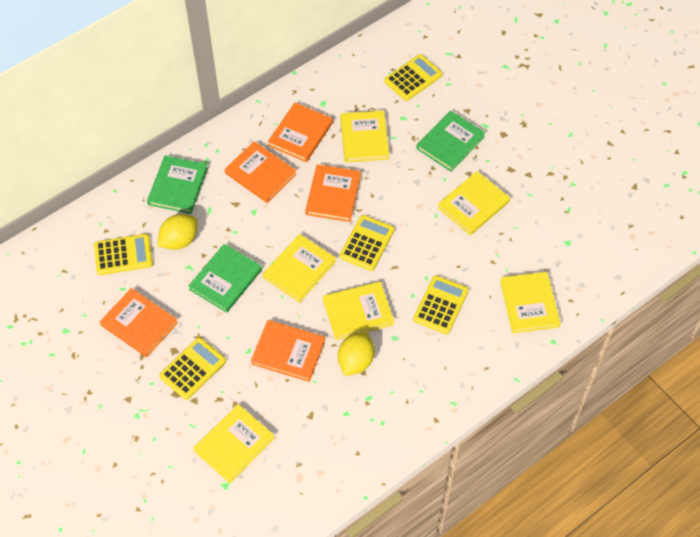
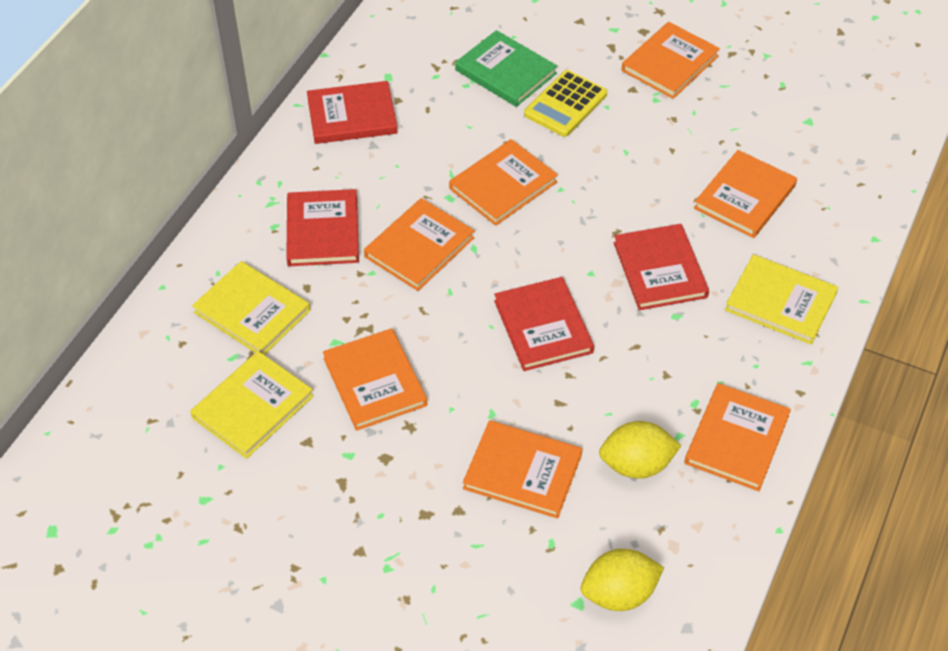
green book: 3 -> 1
orange book: 5 -> 7
red book: 0 -> 4
yellow book: 6 -> 3
yellow calculator: 5 -> 1

